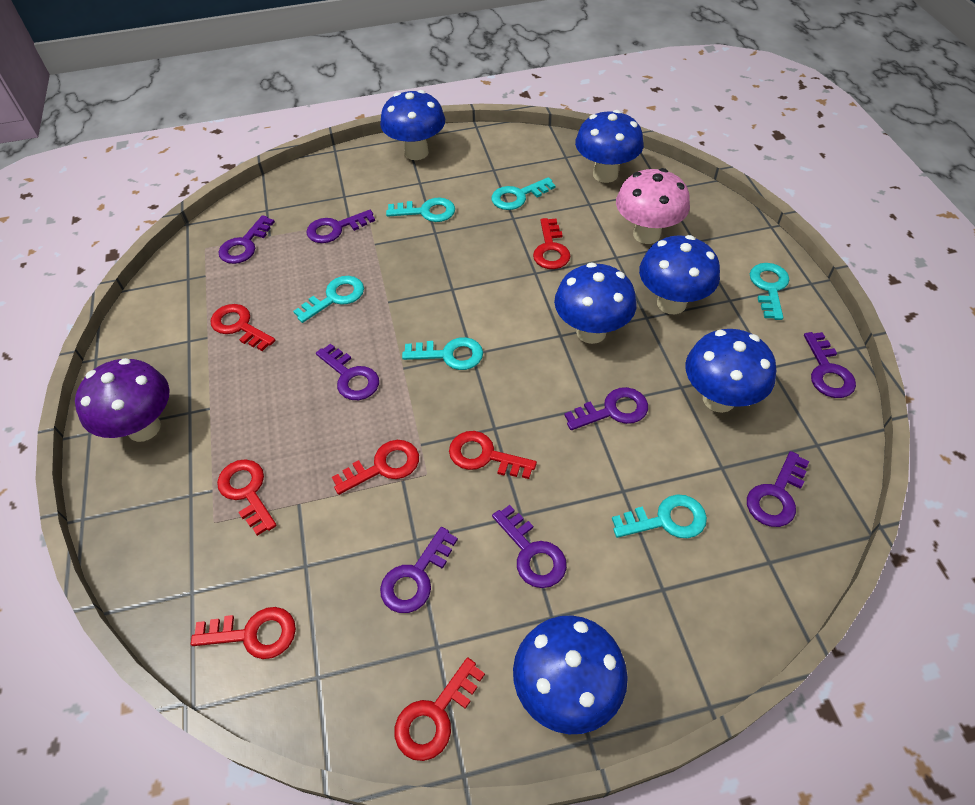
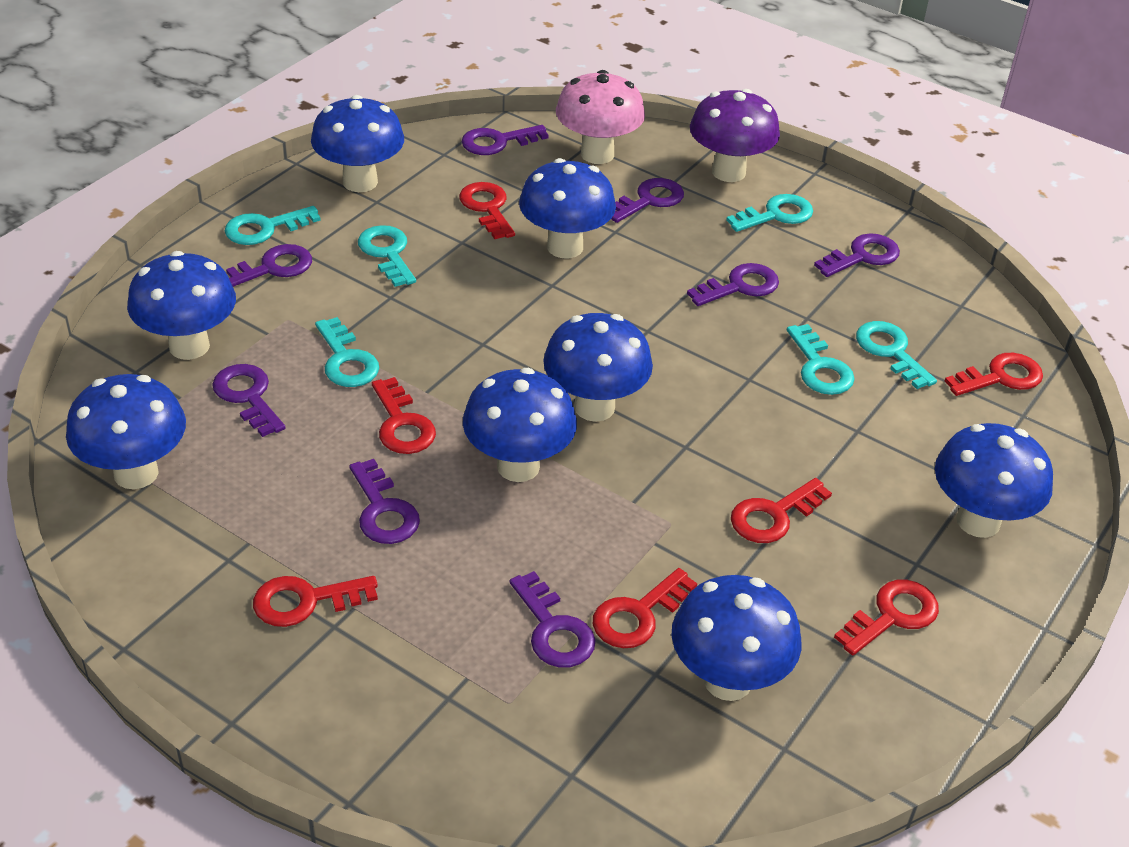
blue mushroom: 6 -> 8

